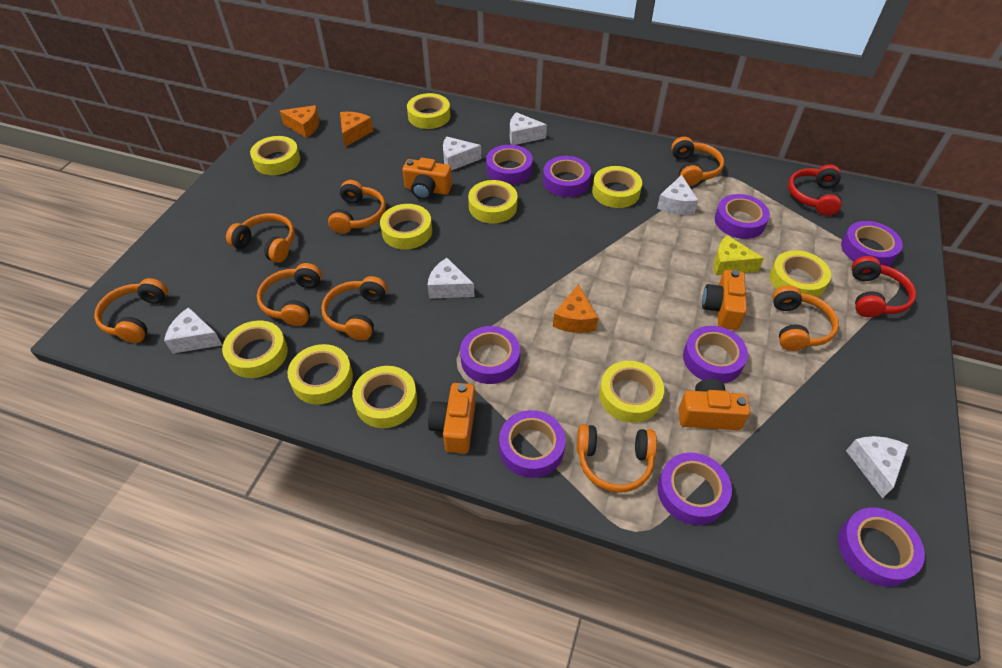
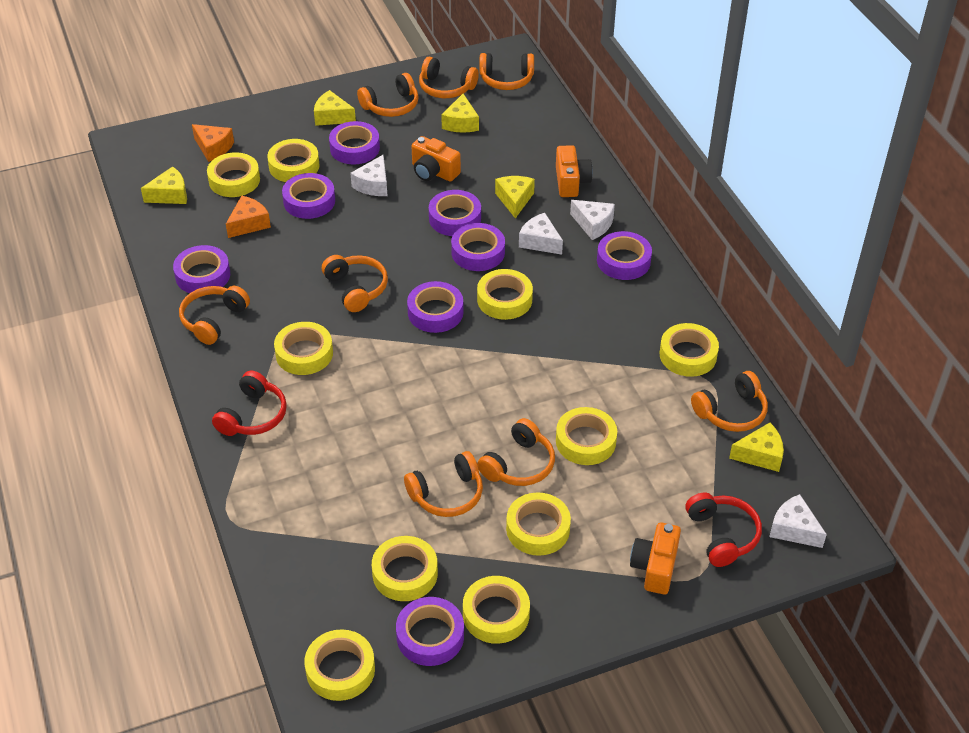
orange camera: 4 -> 3
orange cheese: 3 -> 2
purple tape: 9 -> 8
white cheese: 6 -> 4
yellow cheese: 1 -> 5

